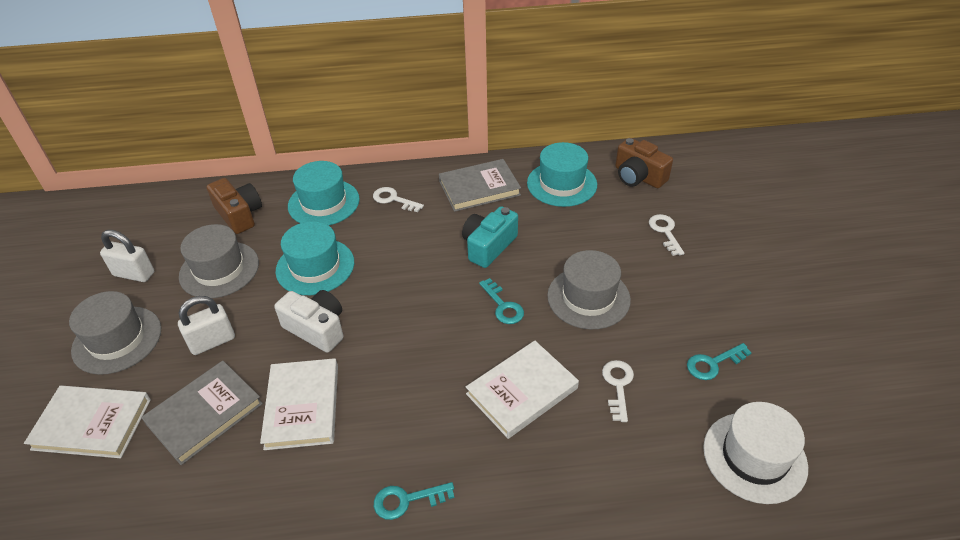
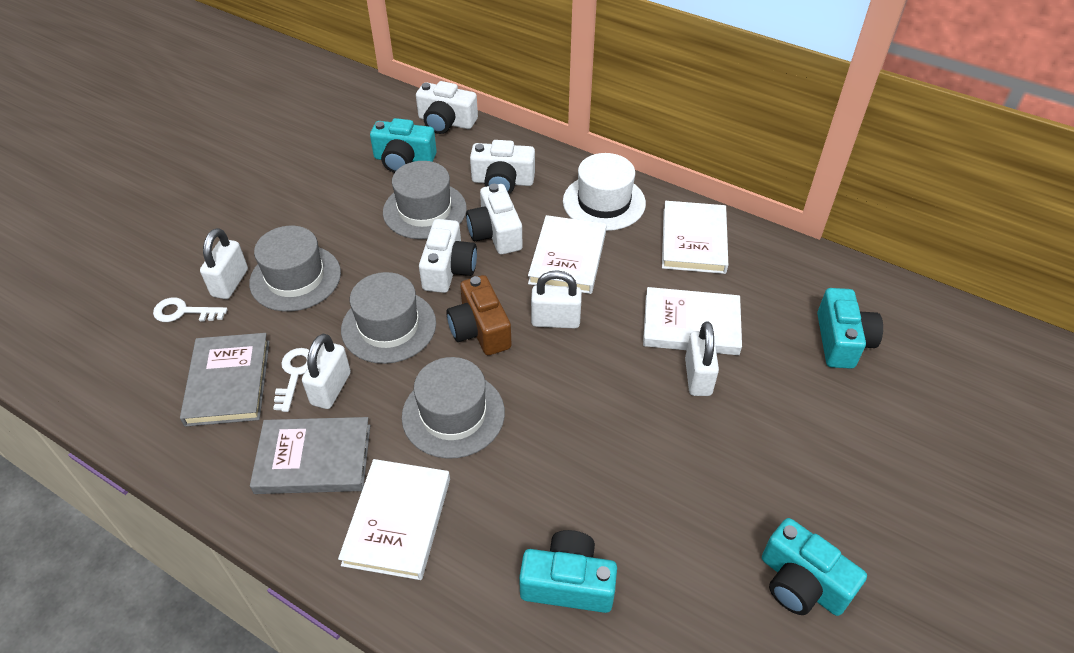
brown camera: 2 -> 1
grey hat: 3 -> 4
turquoise camera: 1 -> 4
turquoise hat: 3 -> 0
turquoise key: 3 -> 0
white book: 3 -> 4
white camera: 1 -> 4
white key: 3 -> 2
white padlock: 2 -> 4

